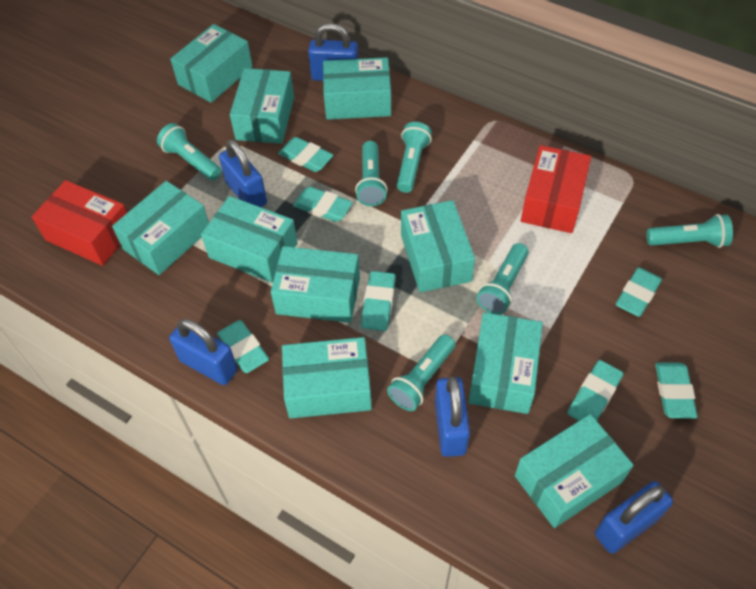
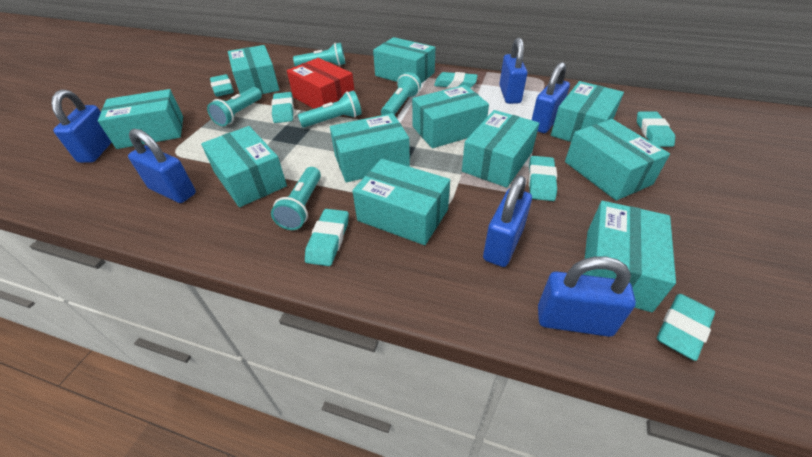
blue padlock: 5 -> 6
red box: 2 -> 1
turquoise box: 10 -> 11
turquoise flashlight: 6 -> 5

